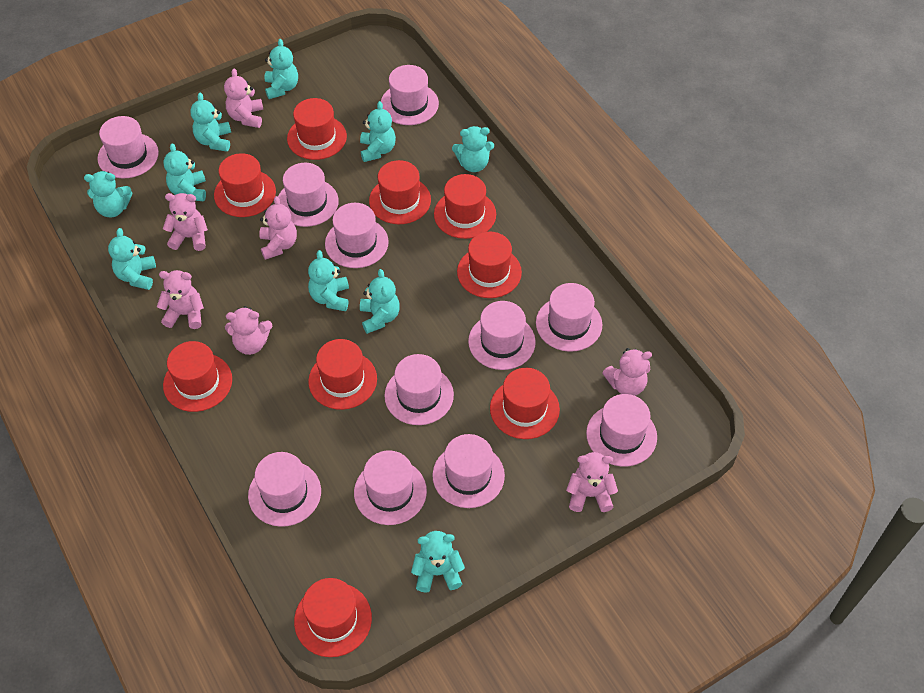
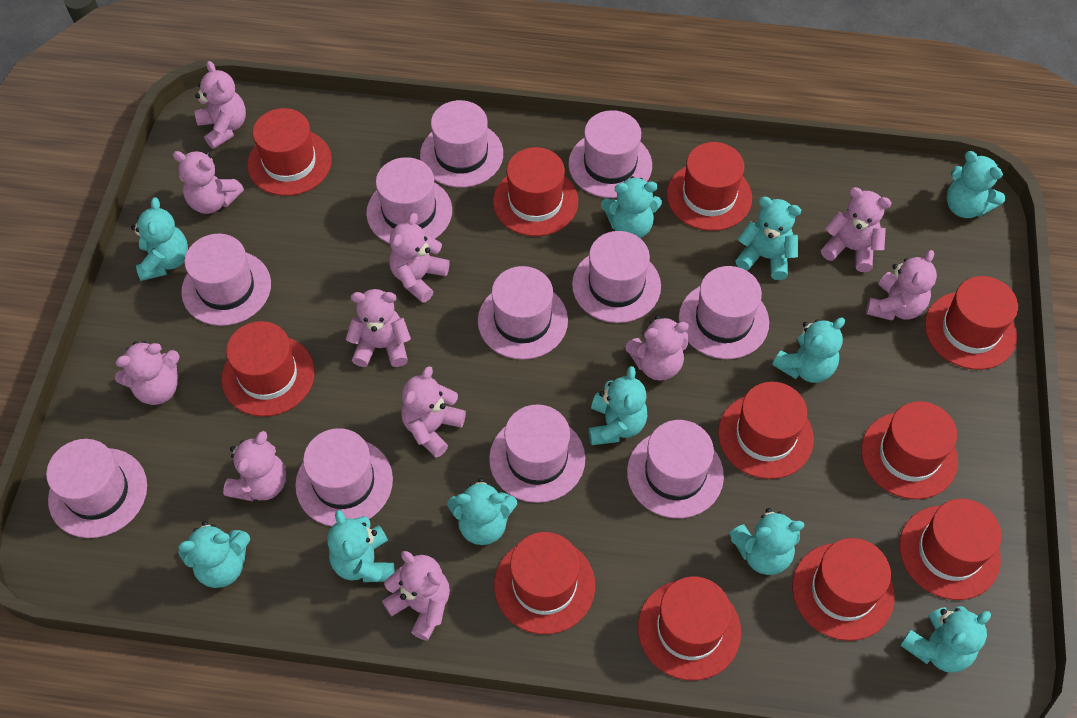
pink teddy bear: 7 -> 11
red hat: 9 -> 11
turquoise teddy bear: 10 -> 11

